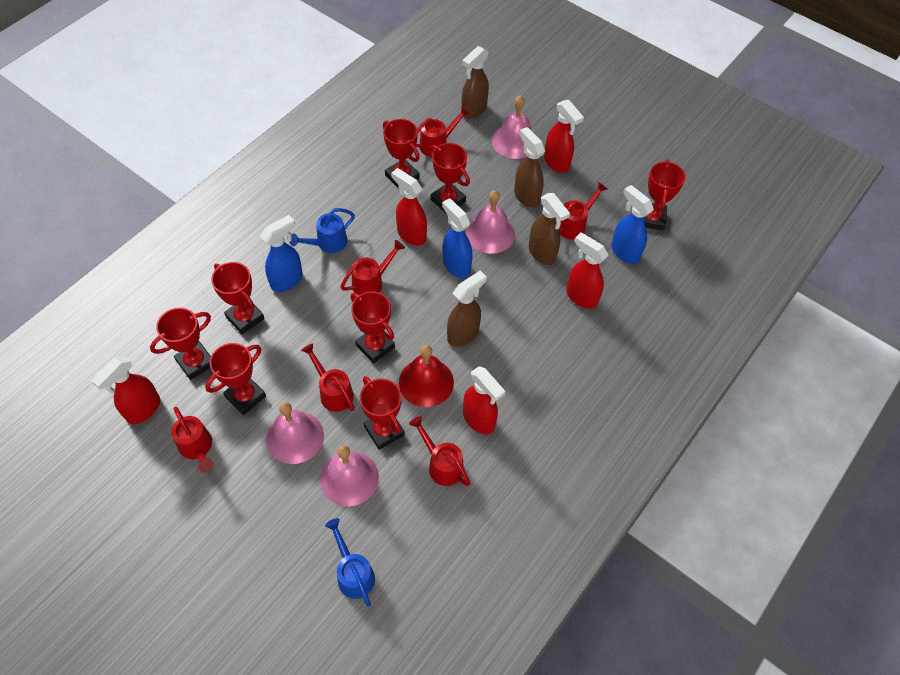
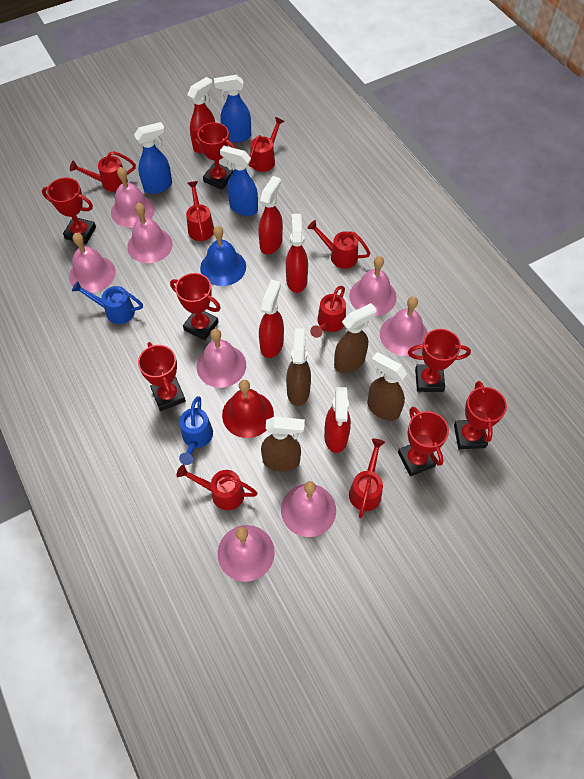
blue bell: 0 -> 1
pink bell: 4 -> 8
red trophy: 8 -> 7
red watering can: 6 -> 7

